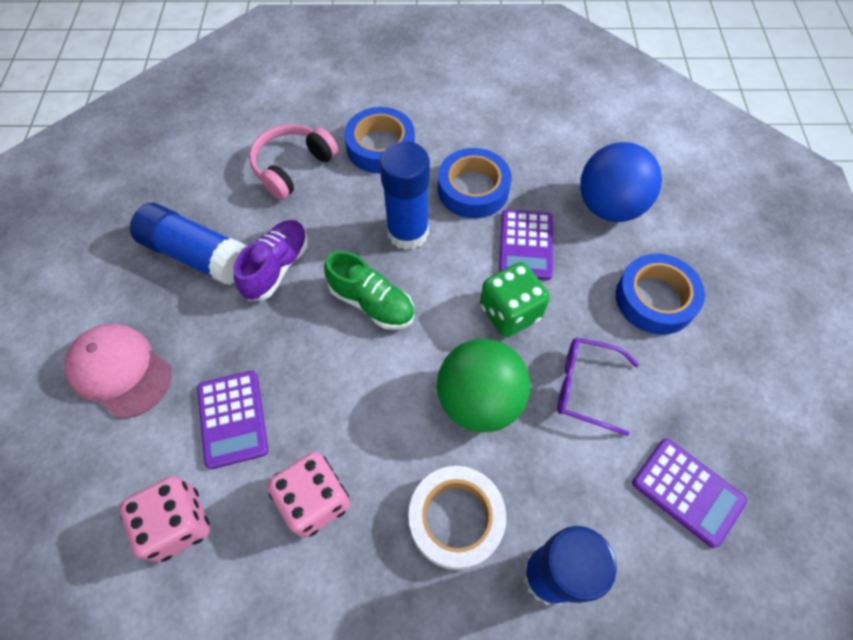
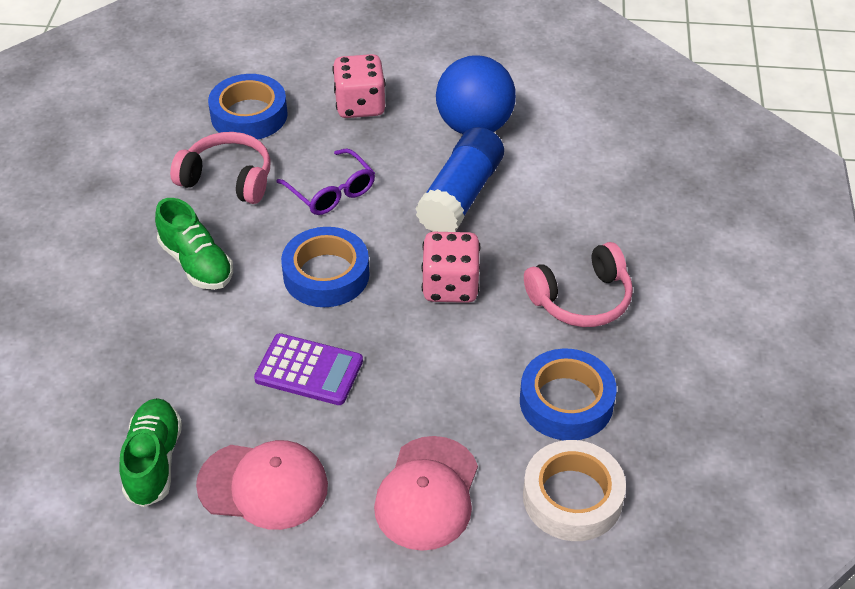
blue glue stick: 3 -> 1
green ball: 1 -> 0
green dice: 1 -> 0
green shoe: 1 -> 2
pink cap: 1 -> 2
pink headphones: 1 -> 2
purple calculator: 3 -> 1
purple shoe: 1 -> 0

